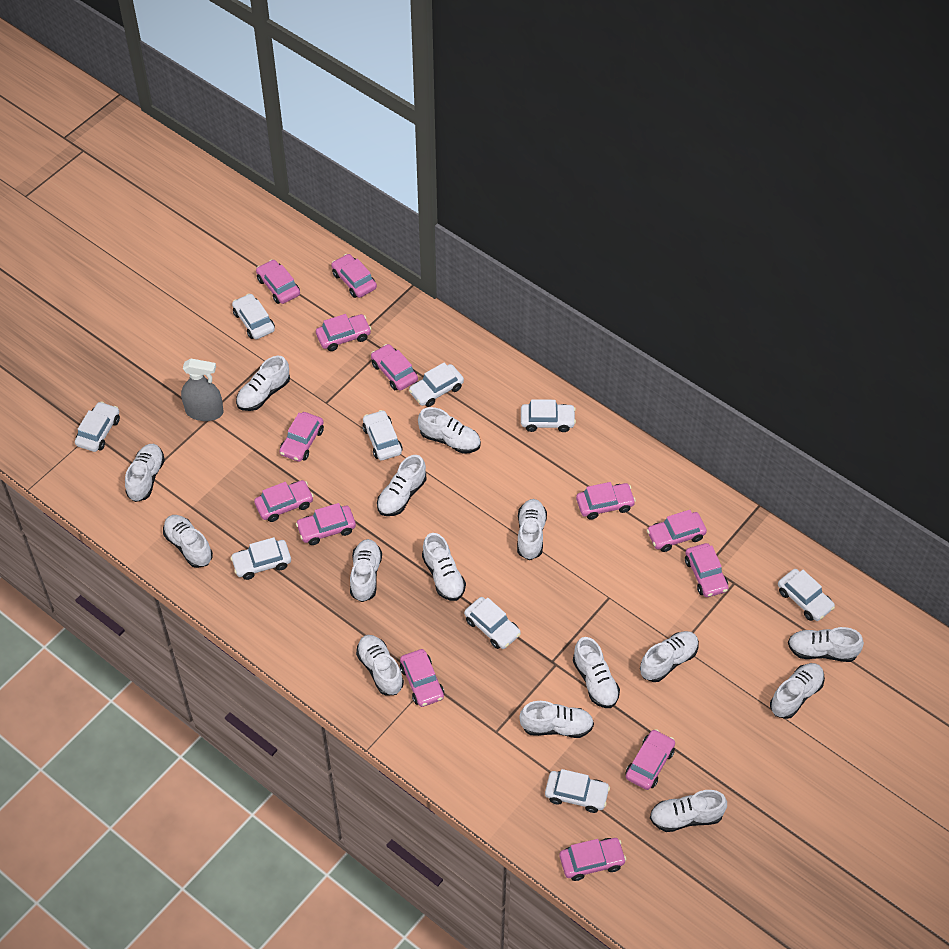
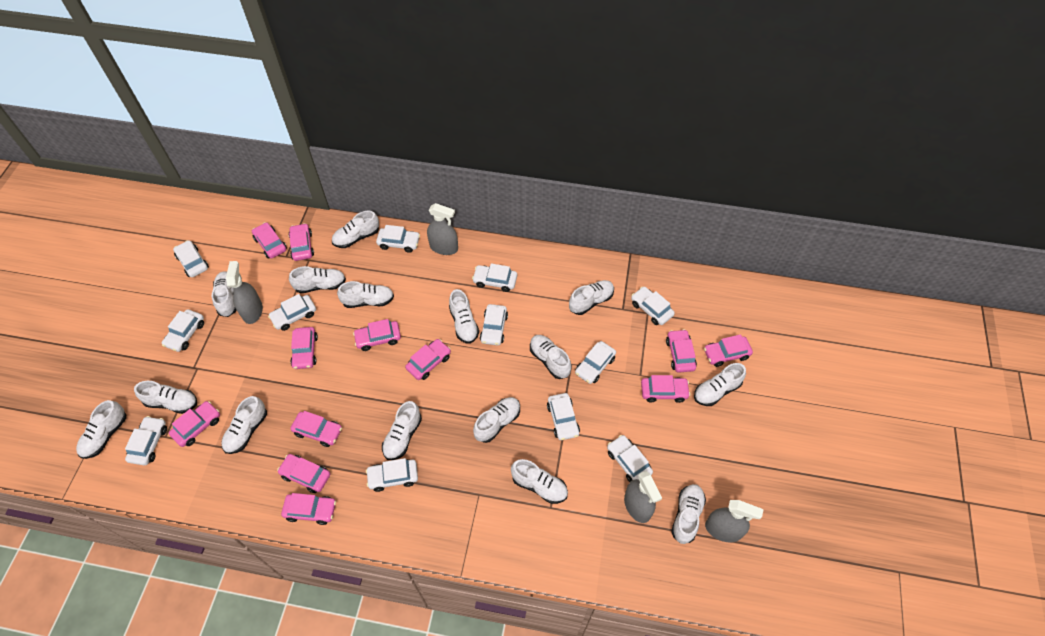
grey spray bottle: 1 -> 4
pink car: 13 -> 12
white car: 9 -> 12

